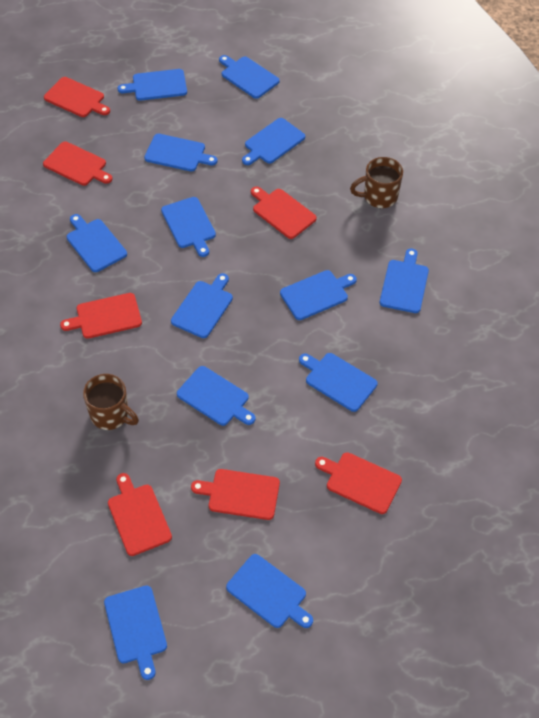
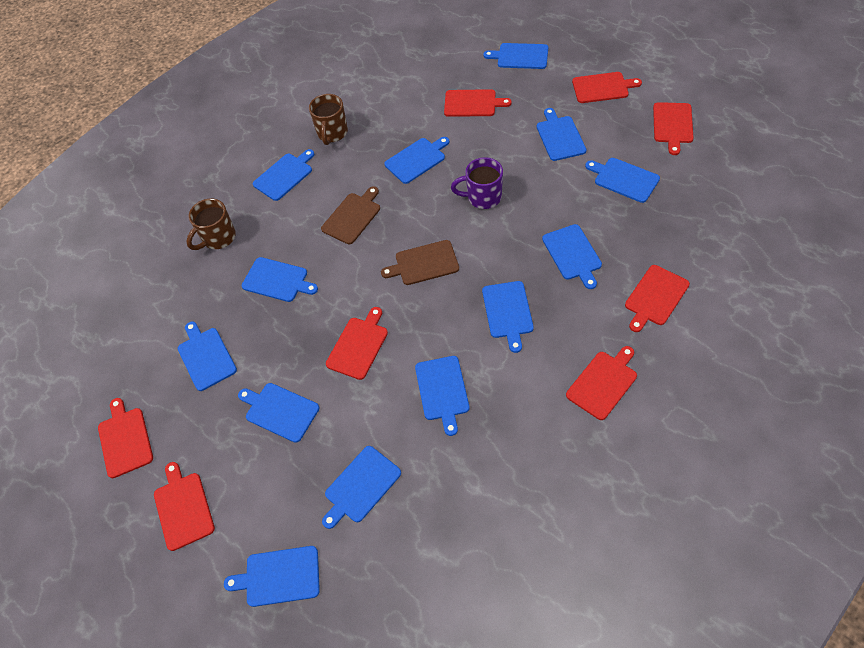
brown cutting board: 0 -> 2
purple mug: 0 -> 1
red cutting board: 7 -> 8

